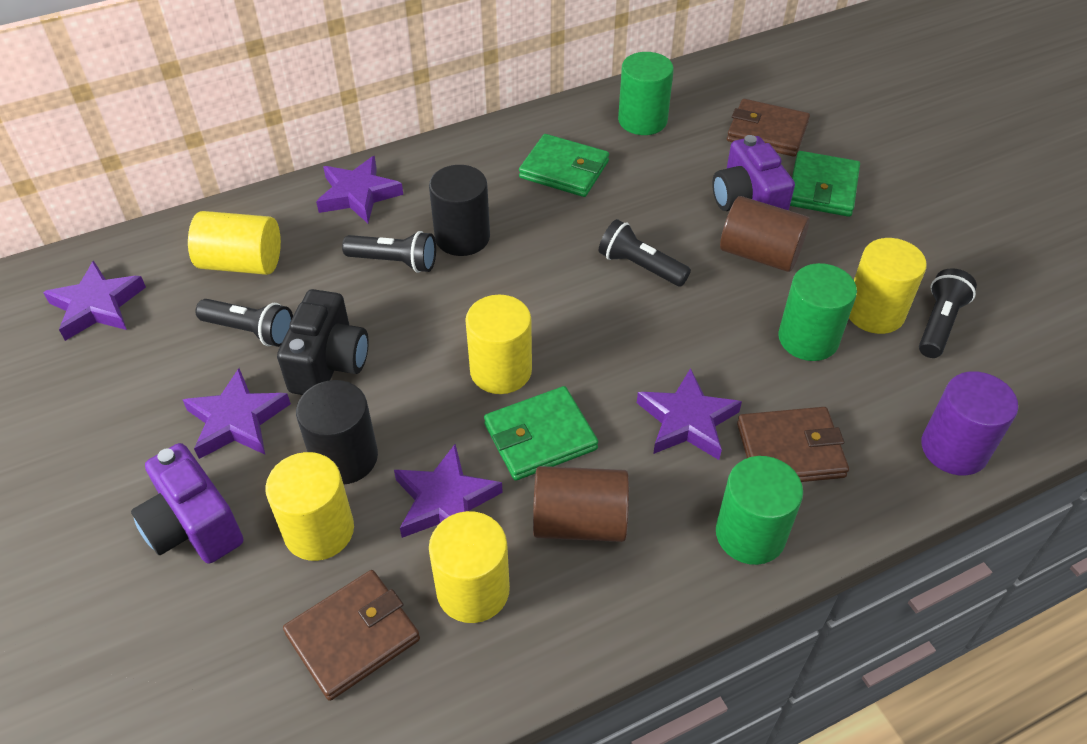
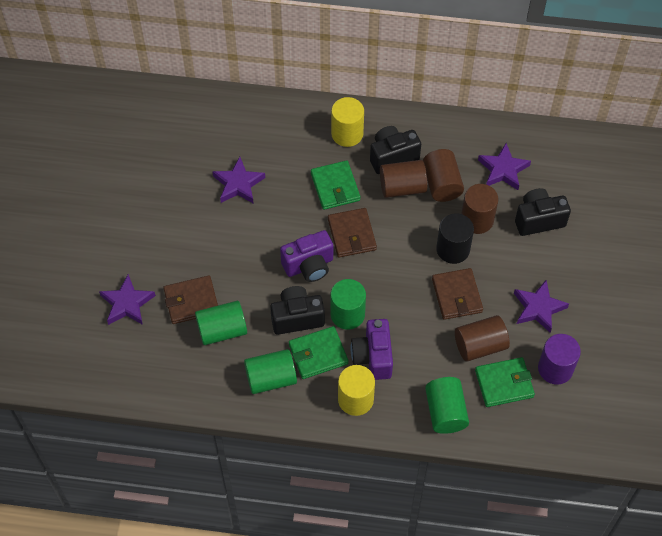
black camera: 1 -> 3
black cylinder: 2 -> 1
black flashlight: 4 -> 0
brown cylinder: 2 -> 4
green cylinder: 3 -> 4
purple star: 5 -> 4
yellow cylinder: 5 -> 2

